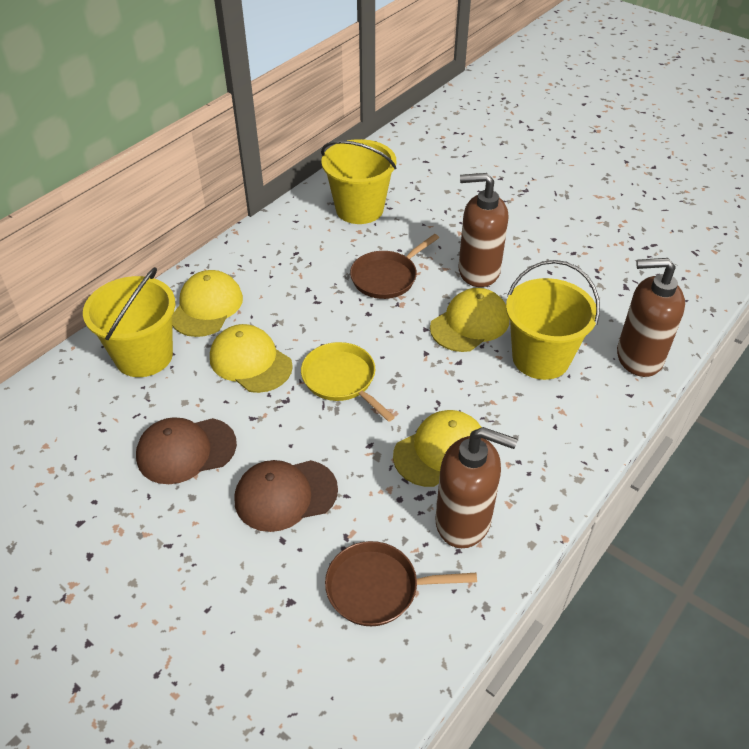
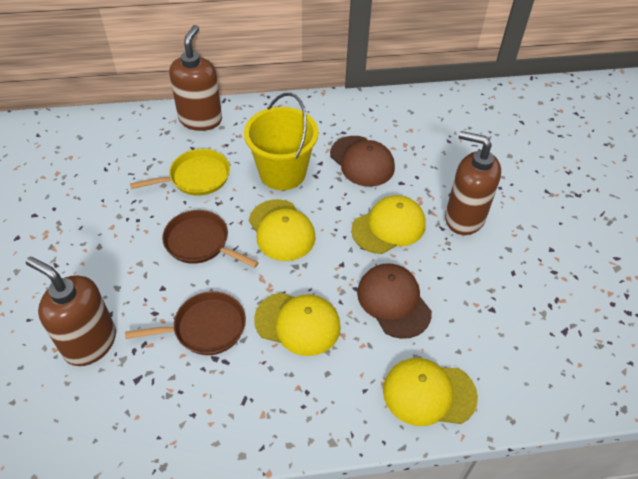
yellow bucket: 3 -> 1

